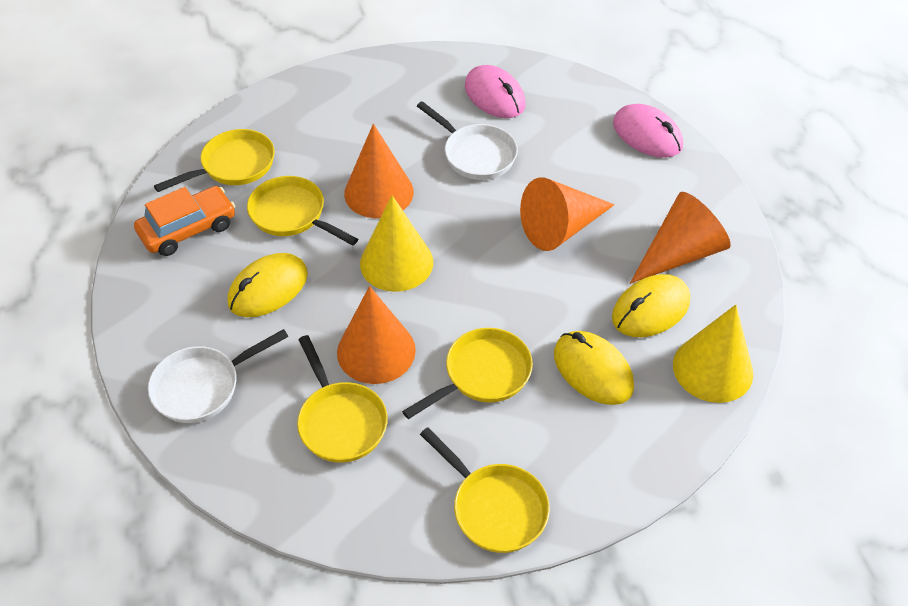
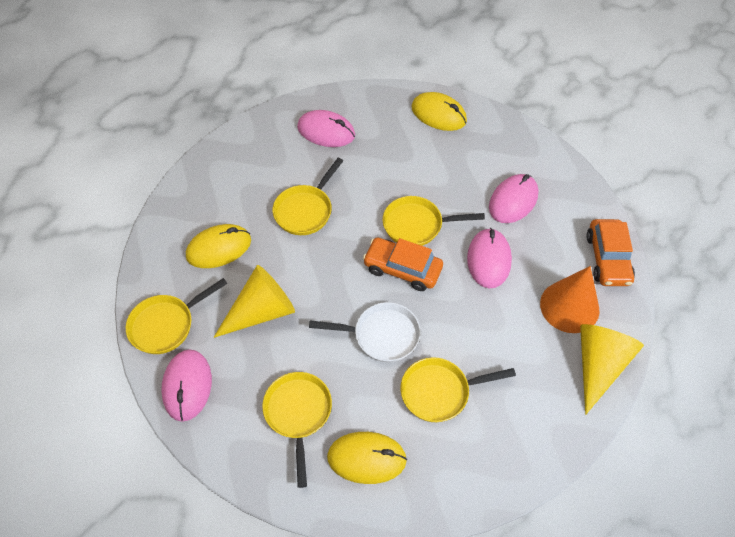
orange car: 1 -> 2
orange cone: 4 -> 1
pink mouse: 2 -> 4
white pan: 2 -> 1

